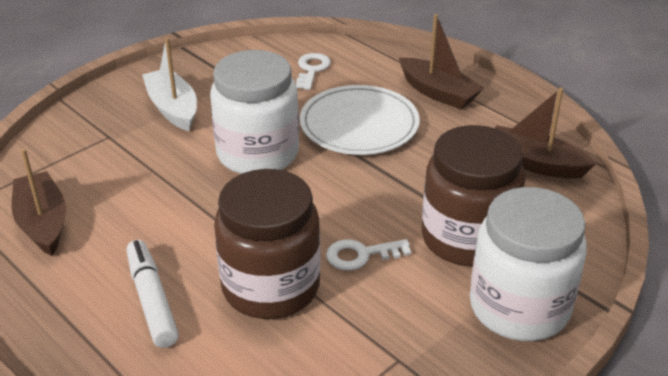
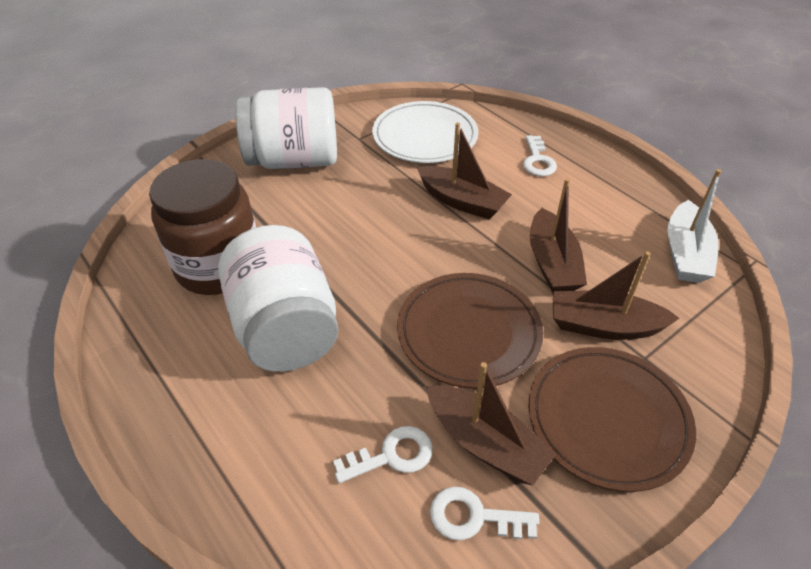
brown boat: 3 -> 4
brown jar: 2 -> 1
brown plate: 0 -> 2
white key: 2 -> 3
white marker: 1 -> 0

